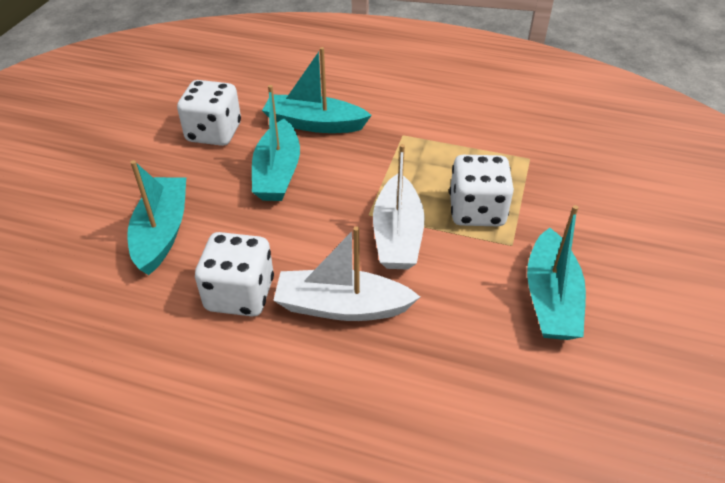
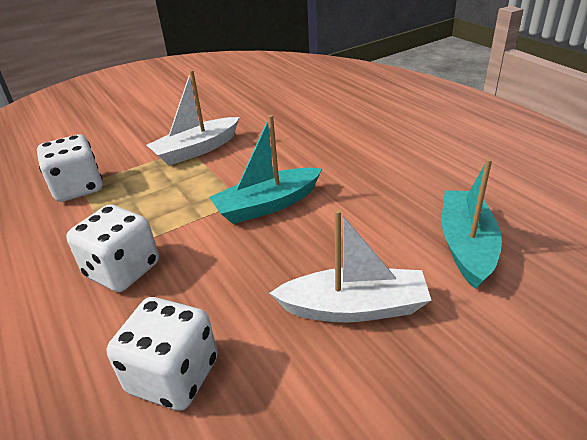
turquoise boat: 4 -> 2

